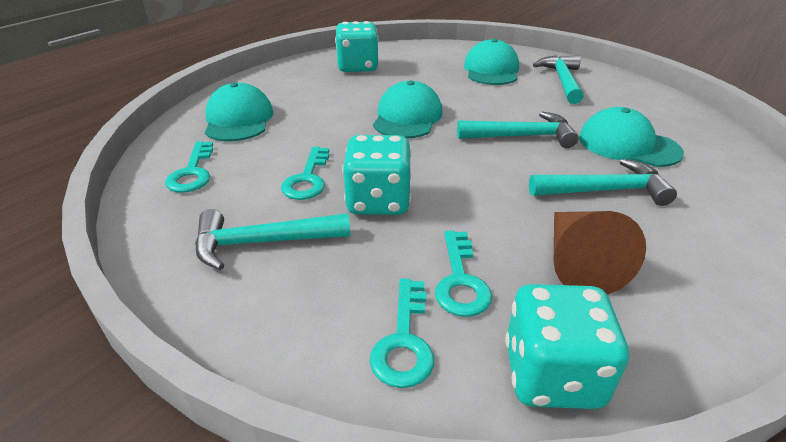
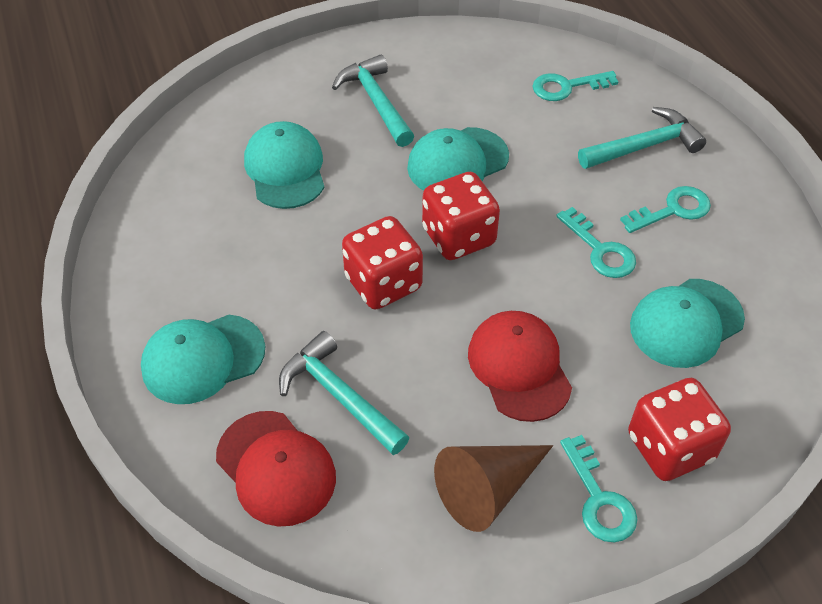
red cap: 0 -> 2
red dice: 0 -> 3
turquoise dice: 3 -> 0
turquoise hammer: 4 -> 3

